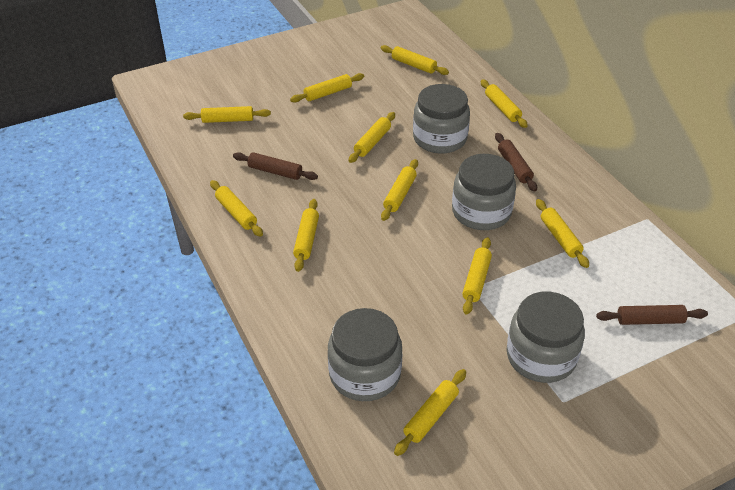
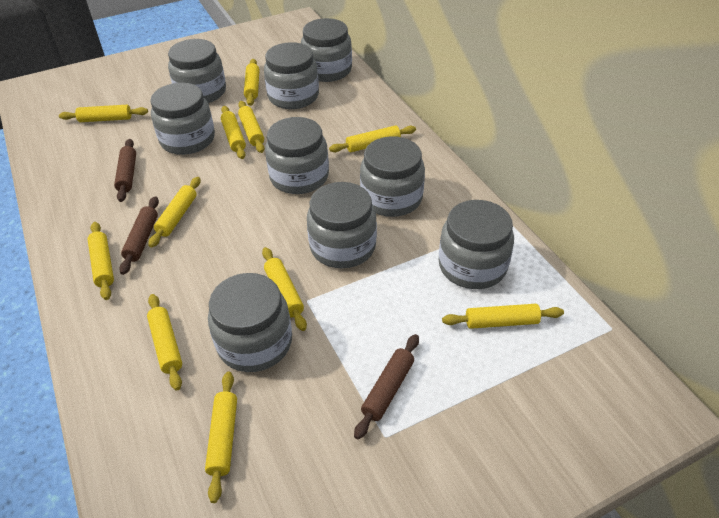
grey jar: 4 -> 9

